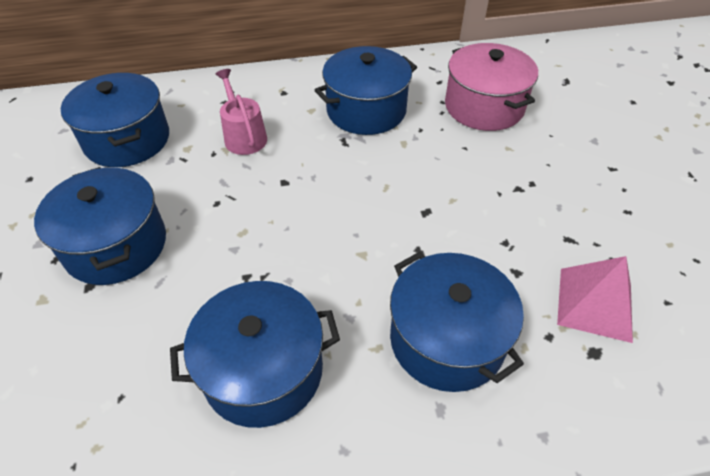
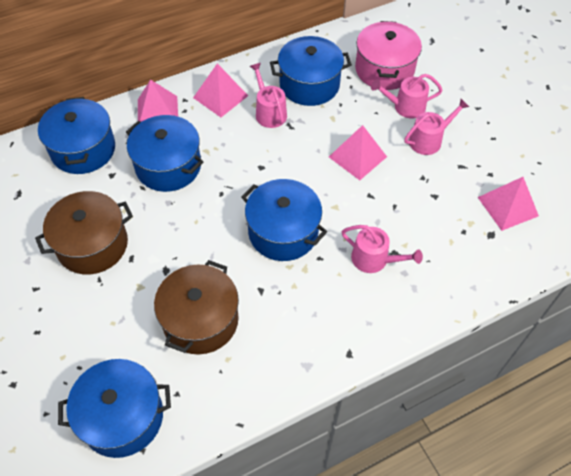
brown pot: 0 -> 2
pink pyramid: 1 -> 4
pink watering can: 1 -> 4

